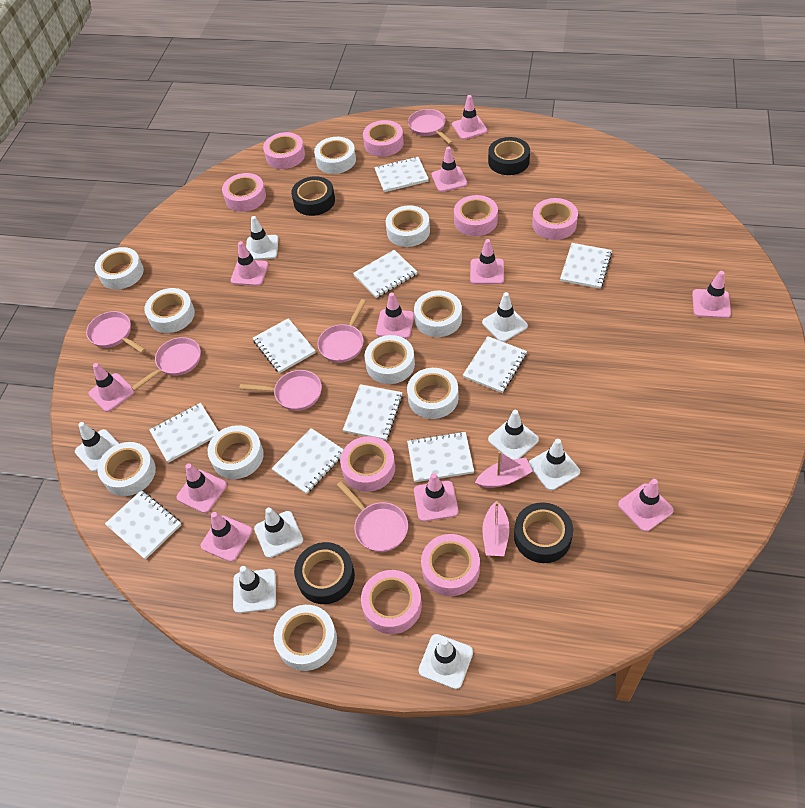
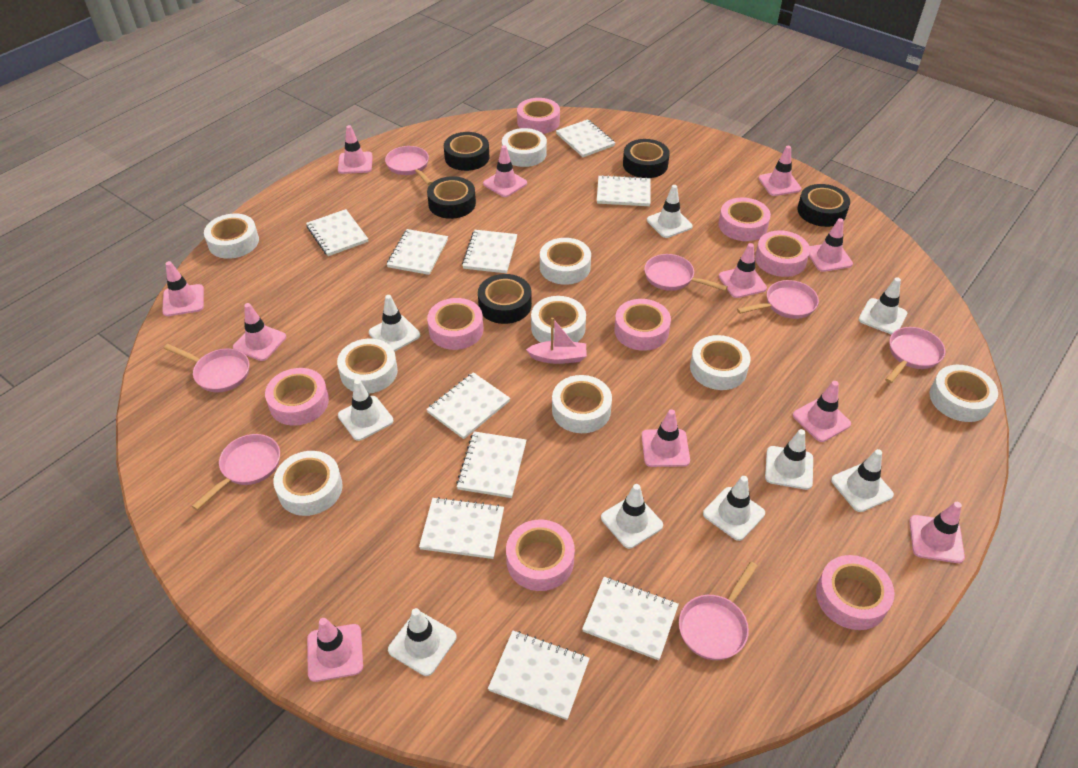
black tape: 4 -> 5
pink boat: 2 -> 1
pink pan: 6 -> 7
white tape: 10 -> 9
white traffic cone: 8 -> 9

